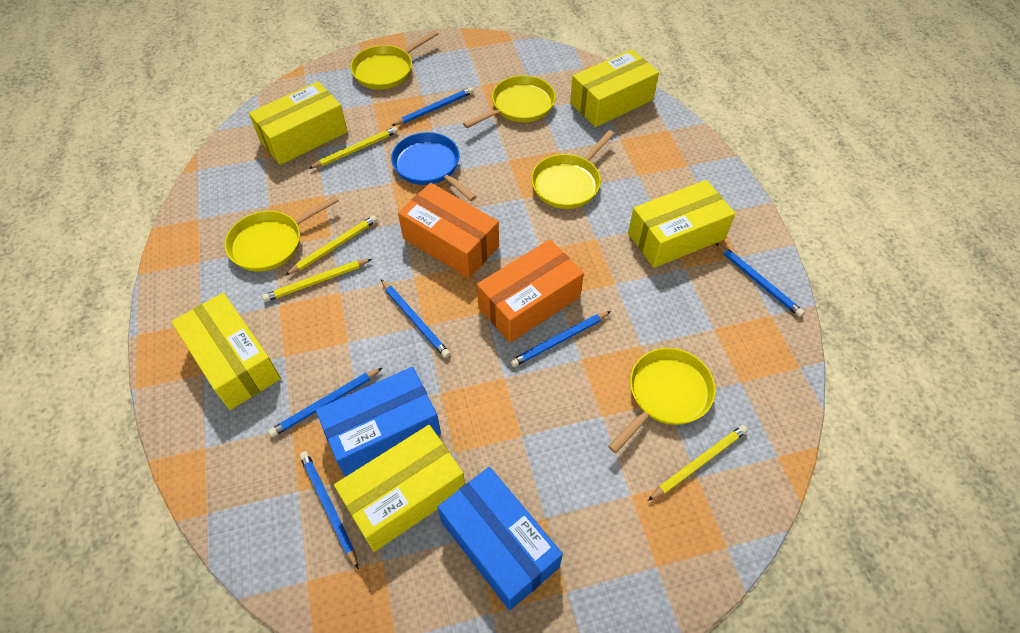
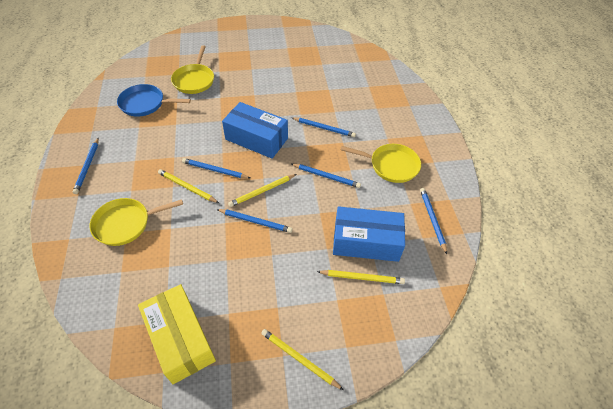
orange box: 2 -> 0
yellow box: 5 -> 1
yellow pan: 5 -> 3

